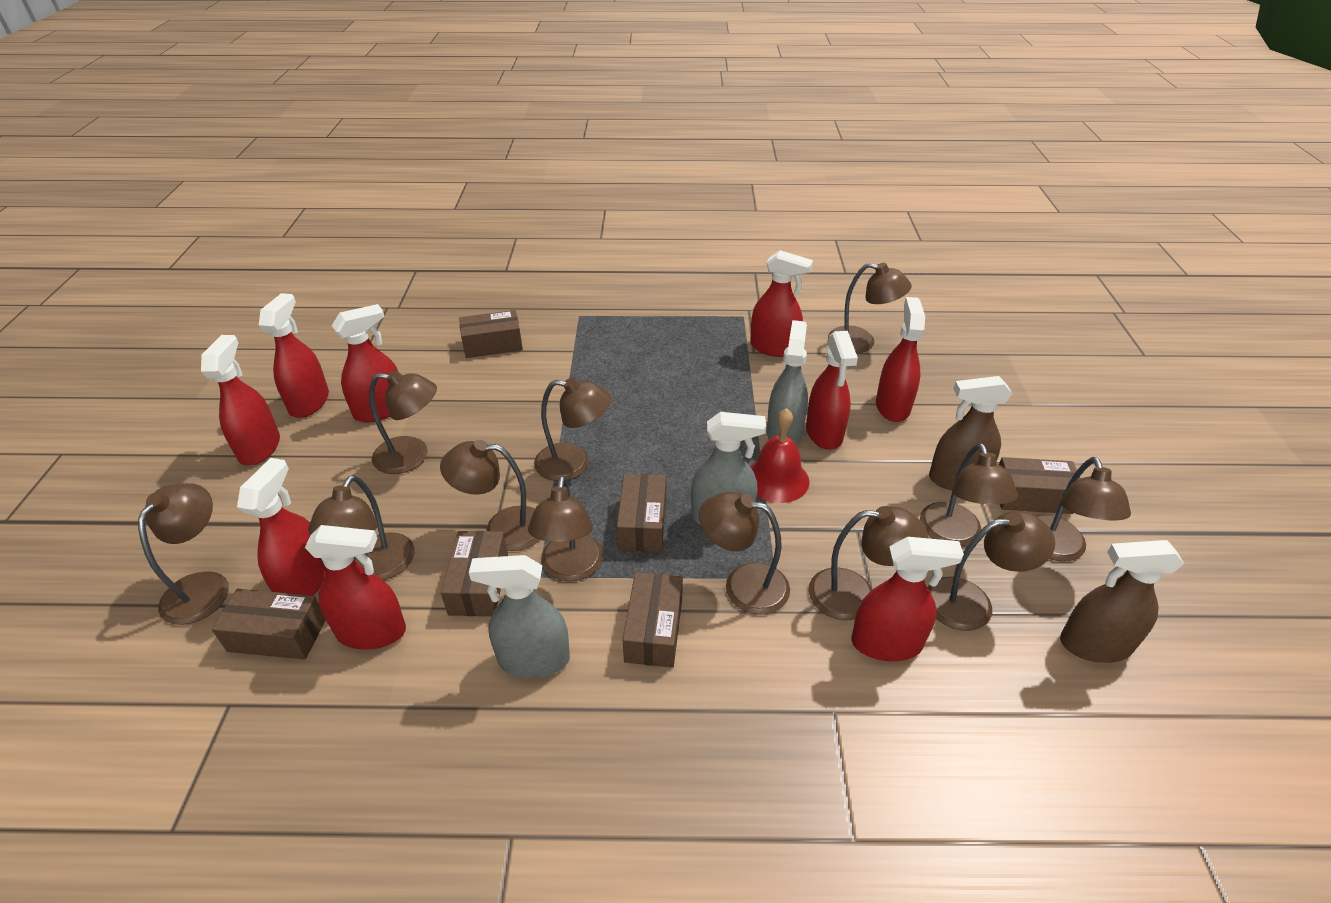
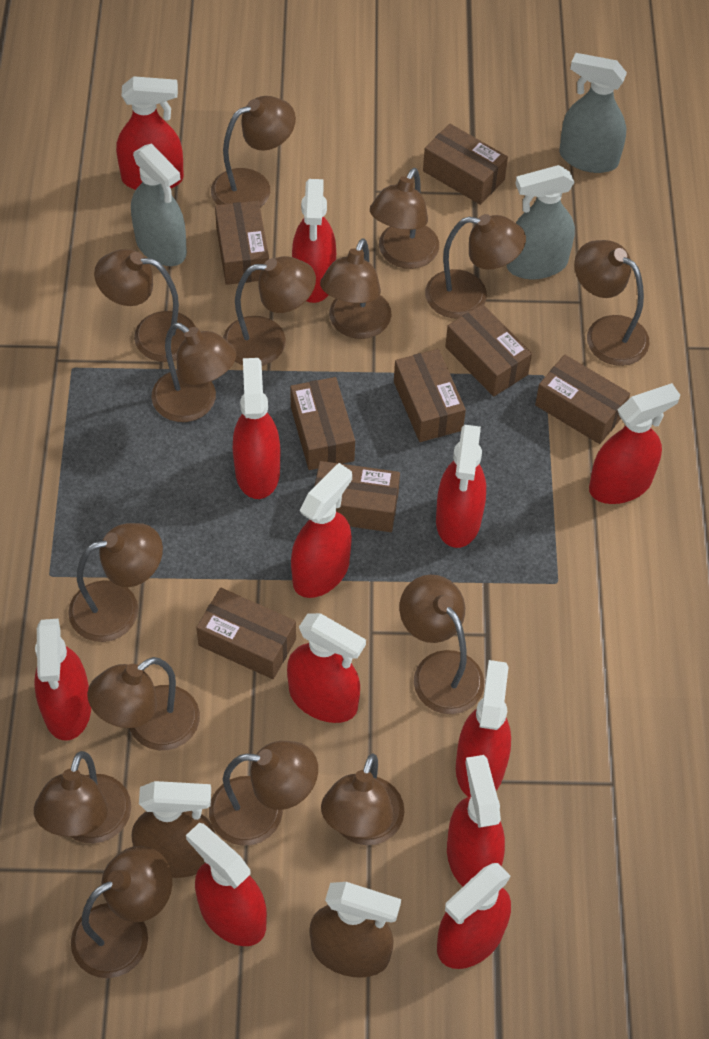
brown box: 6 -> 8
brown lamp: 12 -> 15
red bell: 1 -> 0
red spray bottle: 9 -> 12

